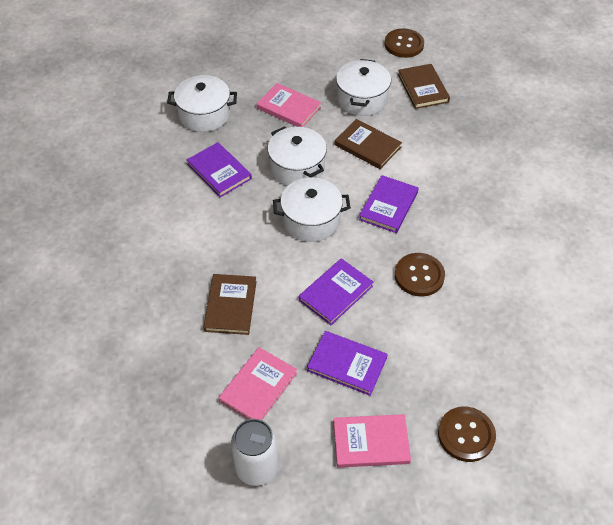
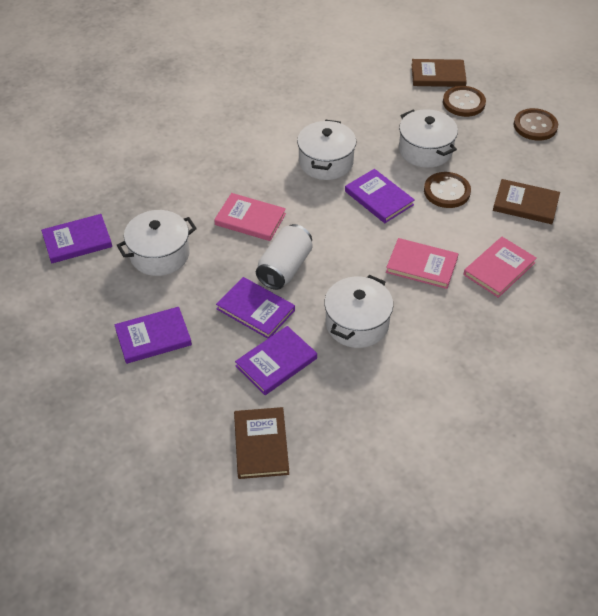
purple book: 4 -> 5

